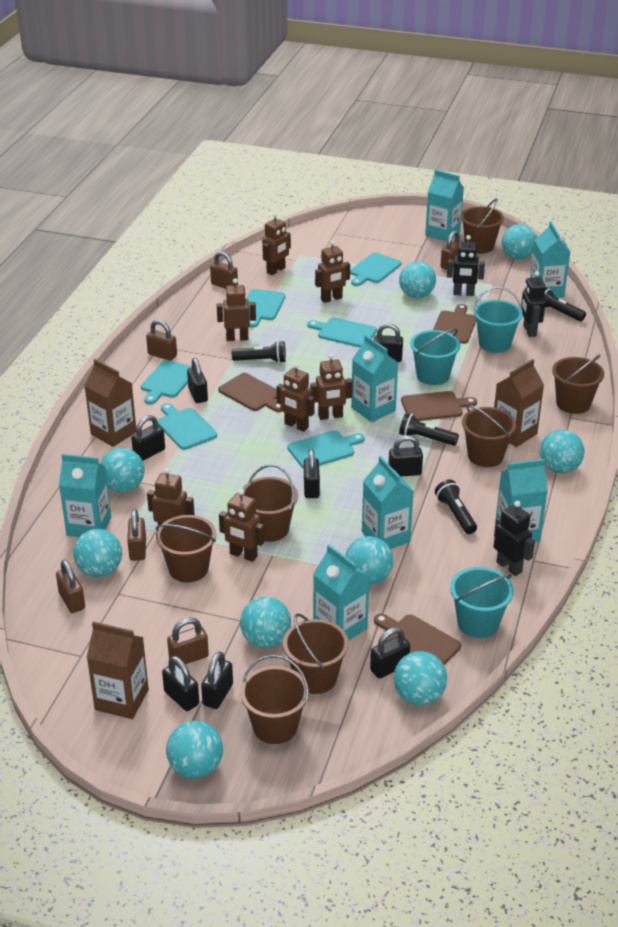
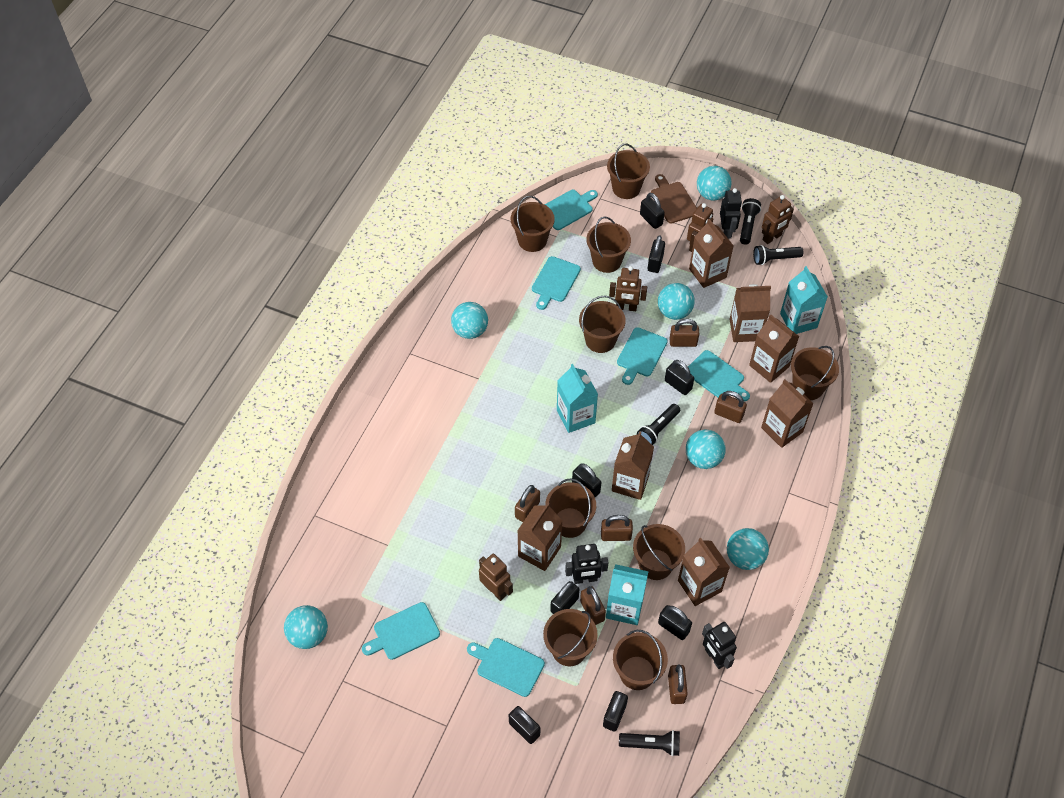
brown bucket: 7 -> 9
brown carton: 3 -> 7
brown cutting board: 4 -> 1
brown robot: 7 -> 4
turquoise ball: 9 -> 6
turquoise bucket: 3 -> 0
turquoise carton: 7 -> 3

